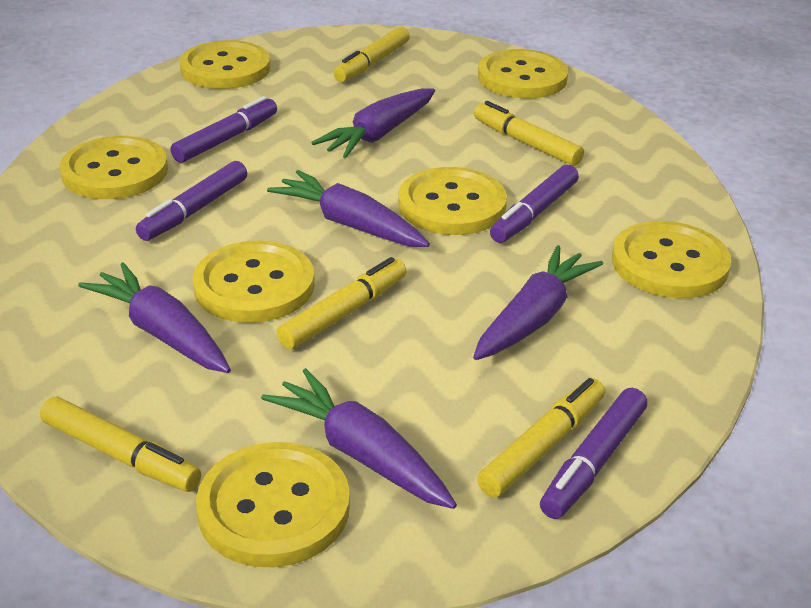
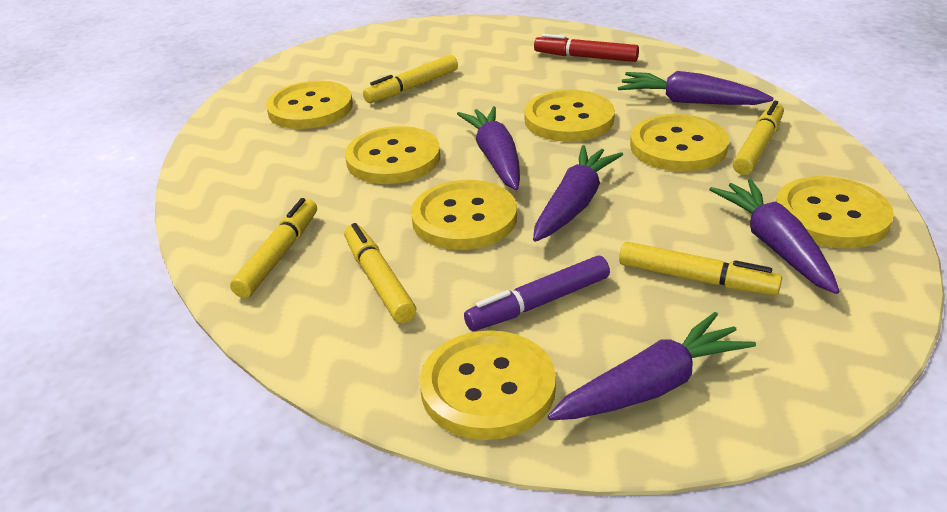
purple marker: 4 -> 1
red marker: 0 -> 1

